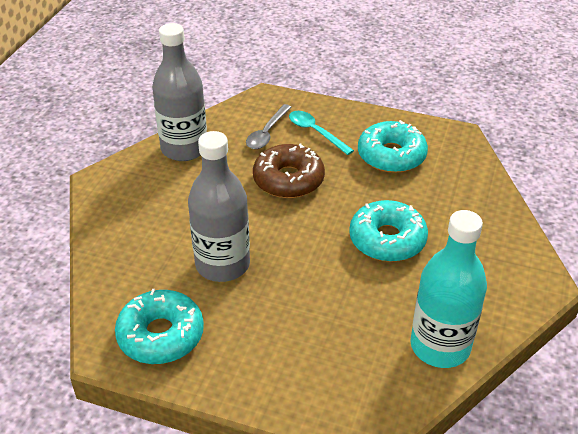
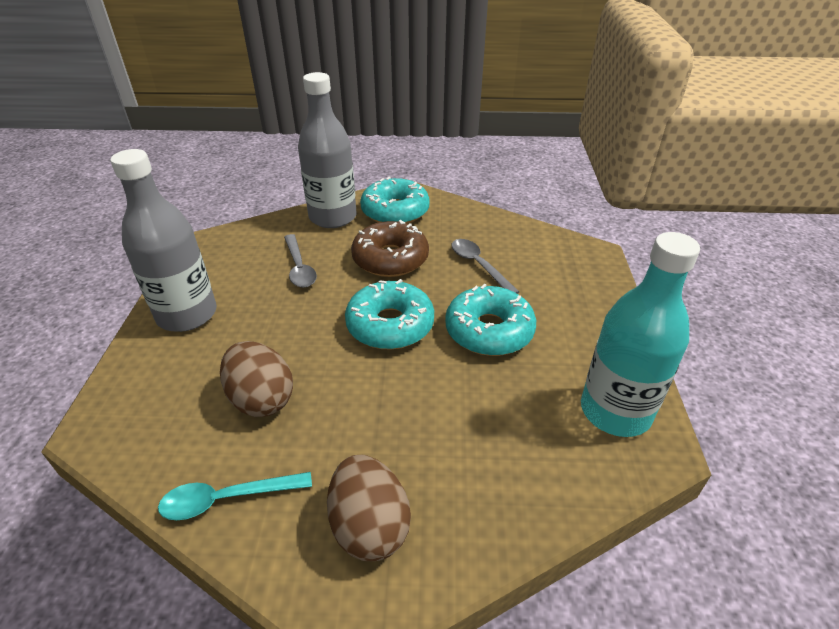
brown egg: 0 -> 2
grey spoon: 1 -> 2

